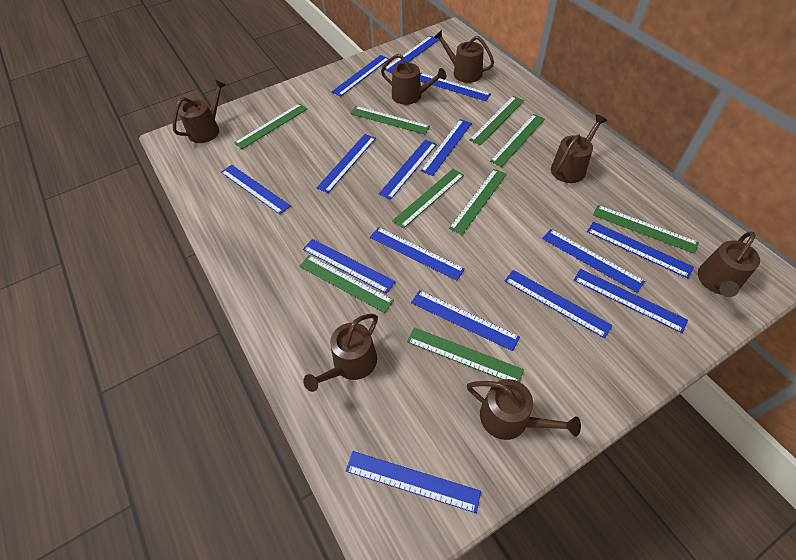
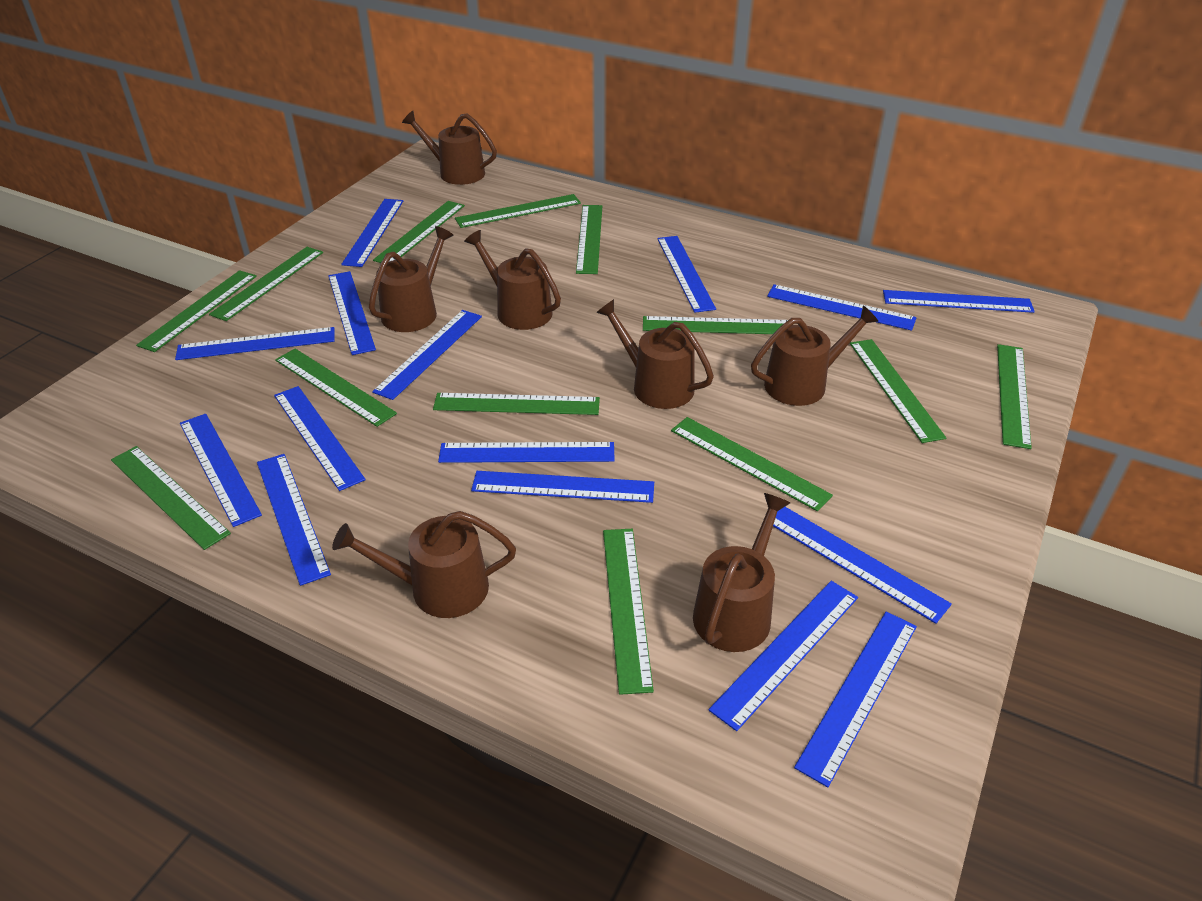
green ruler: 9 -> 13

